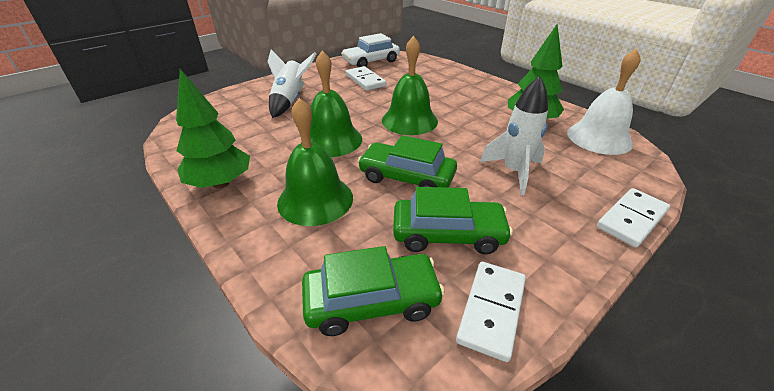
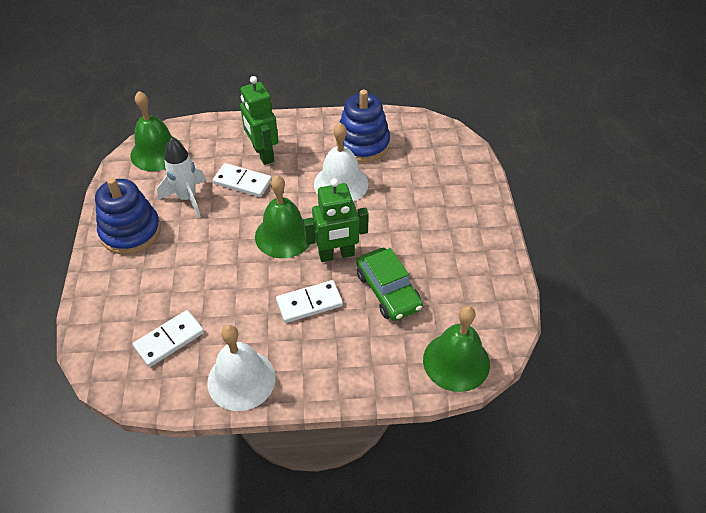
blue stacking toy: 0 -> 2
green car: 3 -> 1
green robot: 0 -> 2
green tree: 2 -> 0
white bell: 1 -> 2
white car: 1 -> 0
white rocket: 2 -> 1

